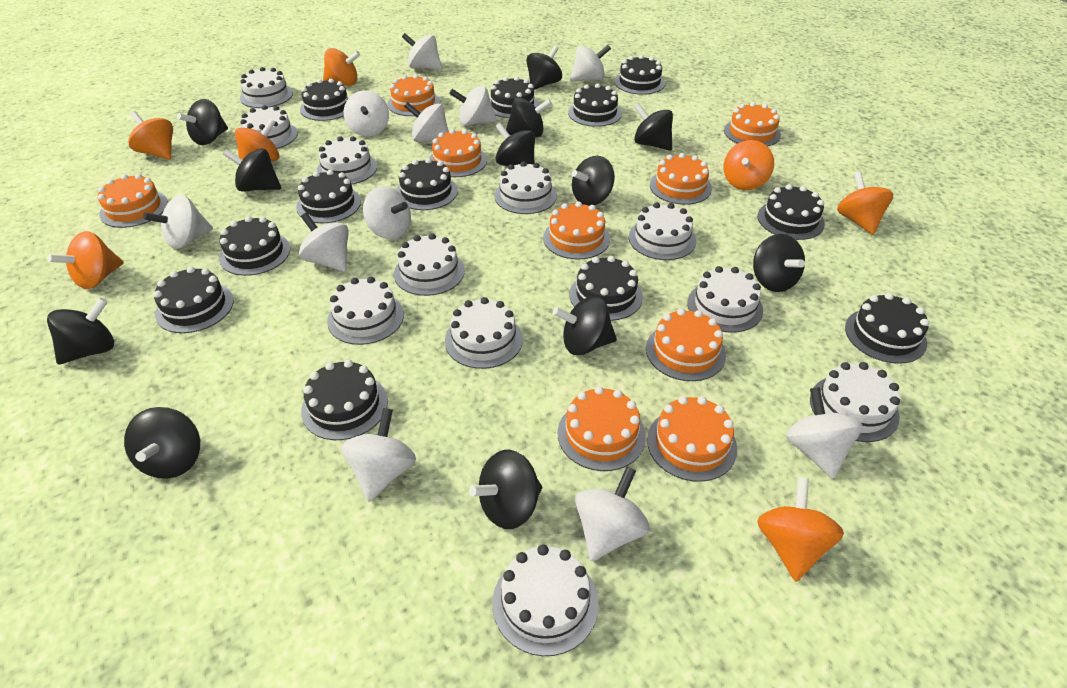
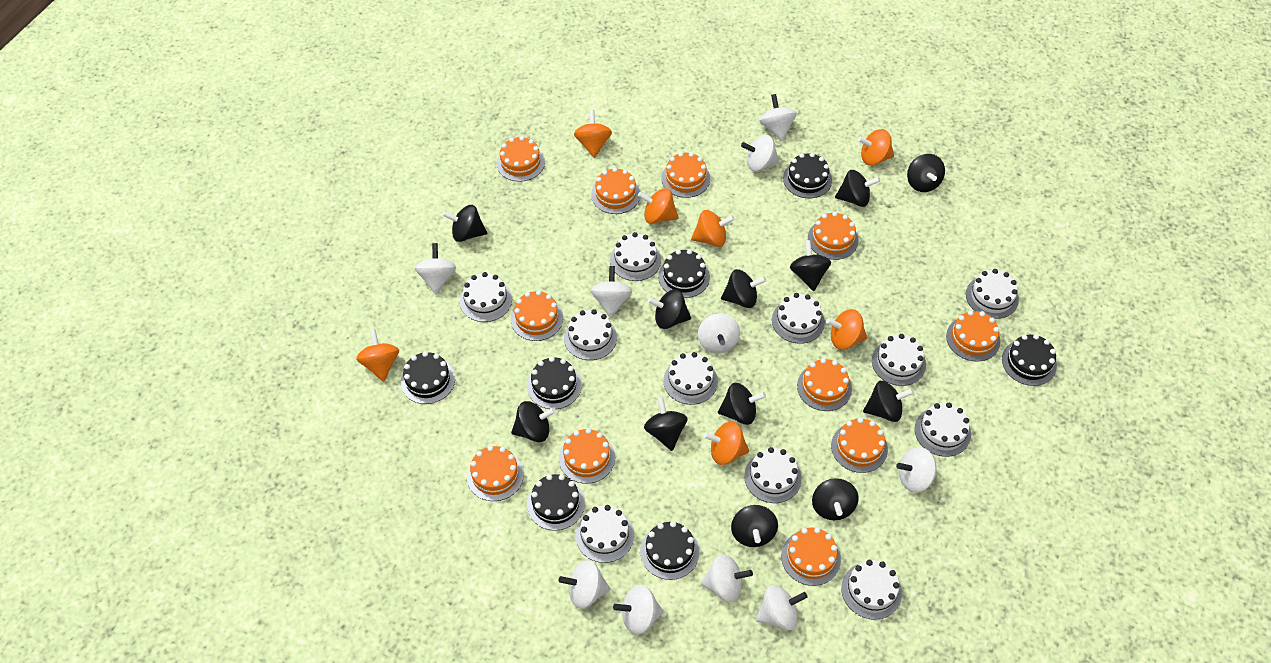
black cake: 12 -> 7
orange cake: 9 -> 11
white spinning top: 11 -> 10

